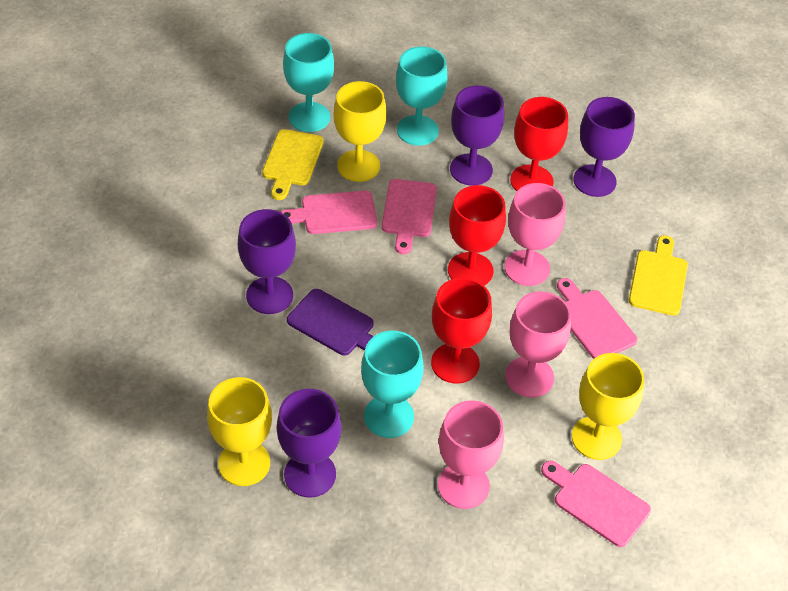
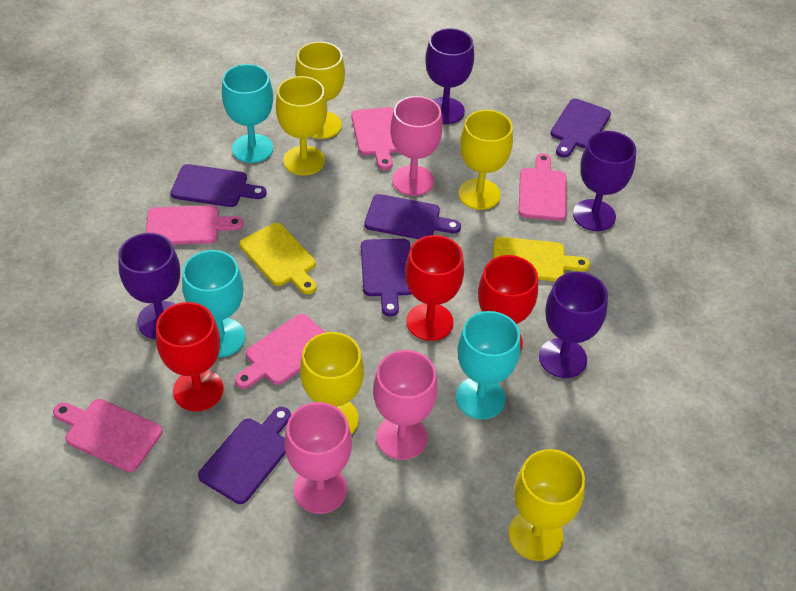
pink cutting board: 4 -> 5
purple cutting board: 1 -> 5
yellow goblet: 3 -> 5

